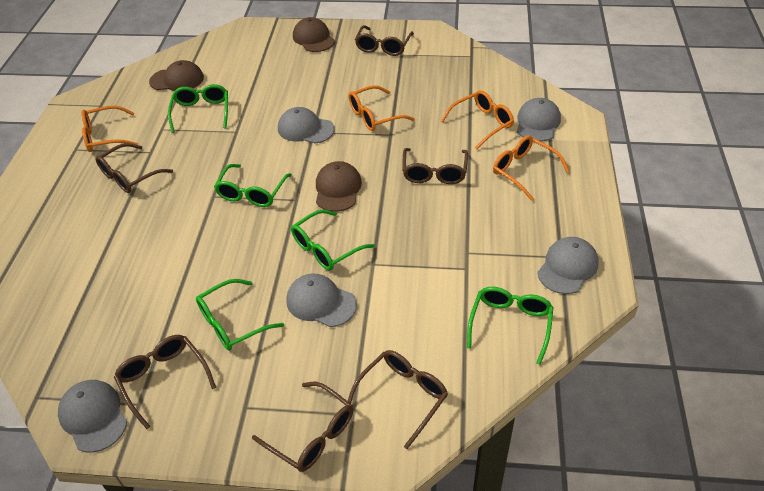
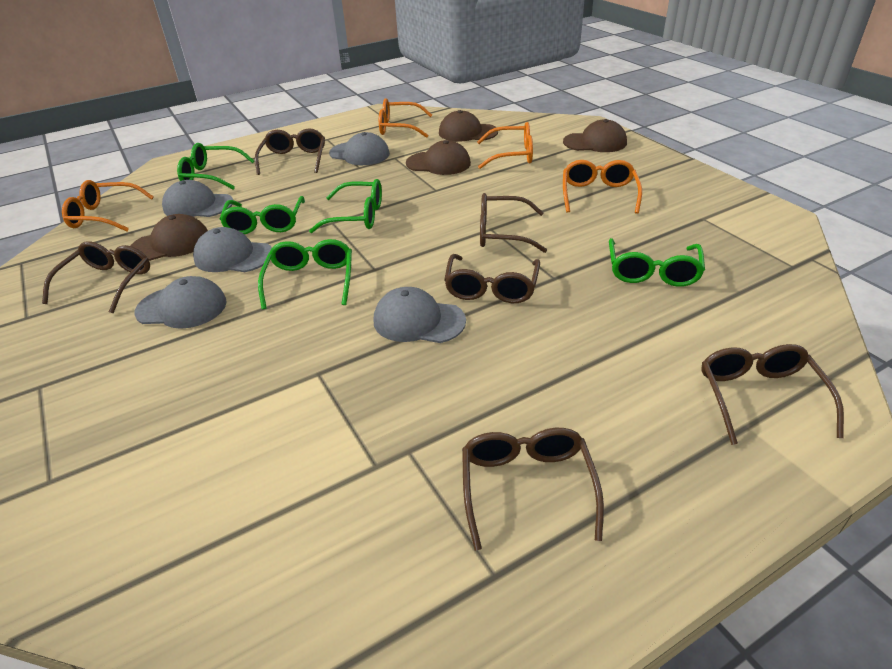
brown cap: 3 -> 4

